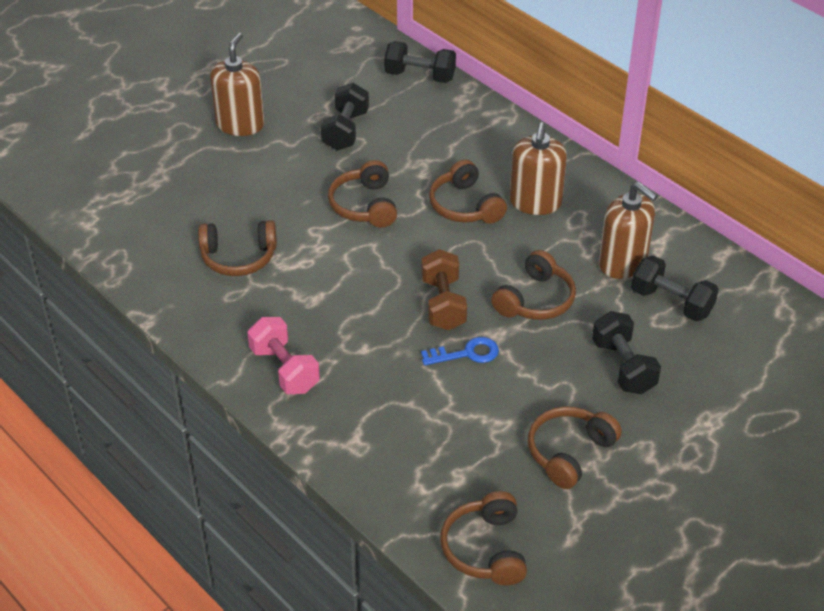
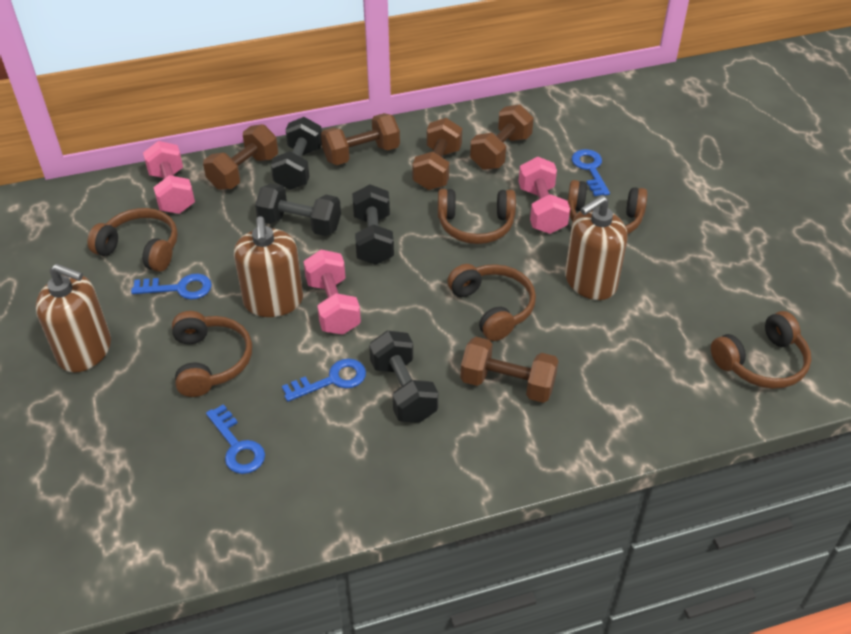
blue key: 1 -> 4
brown dumbbell: 1 -> 5
pink dumbbell: 1 -> 3

